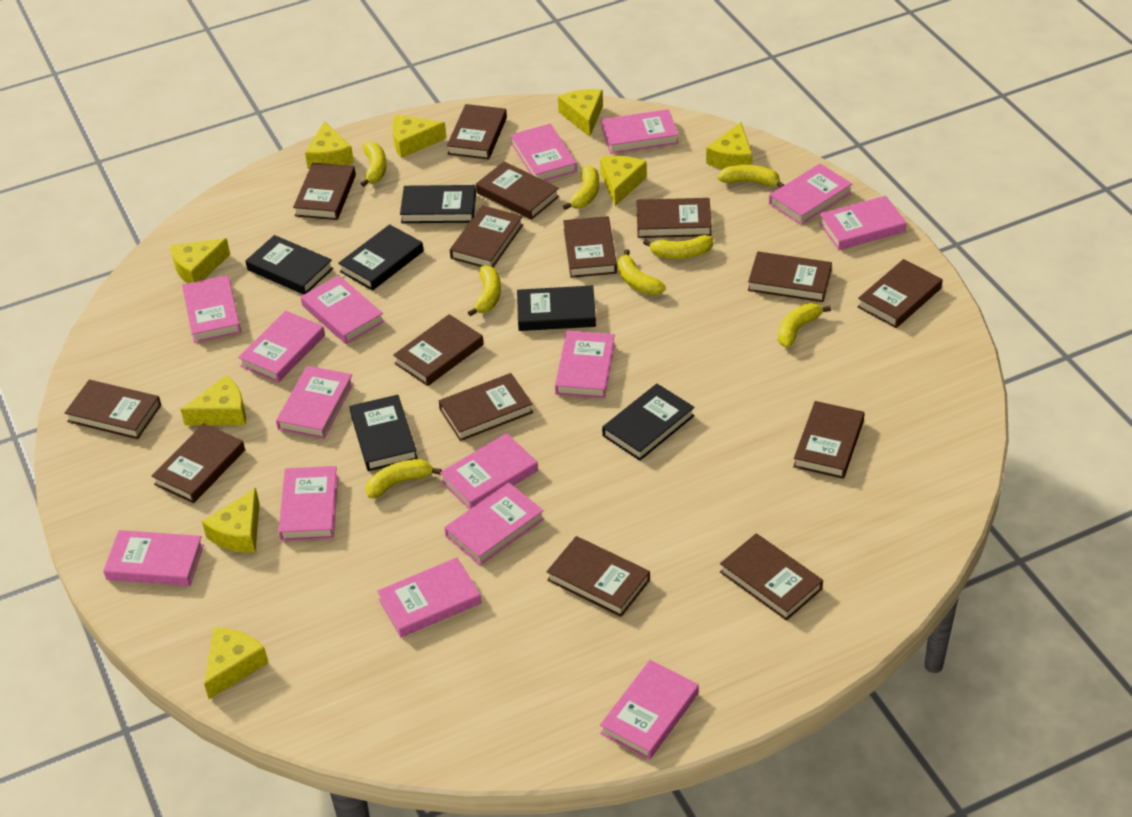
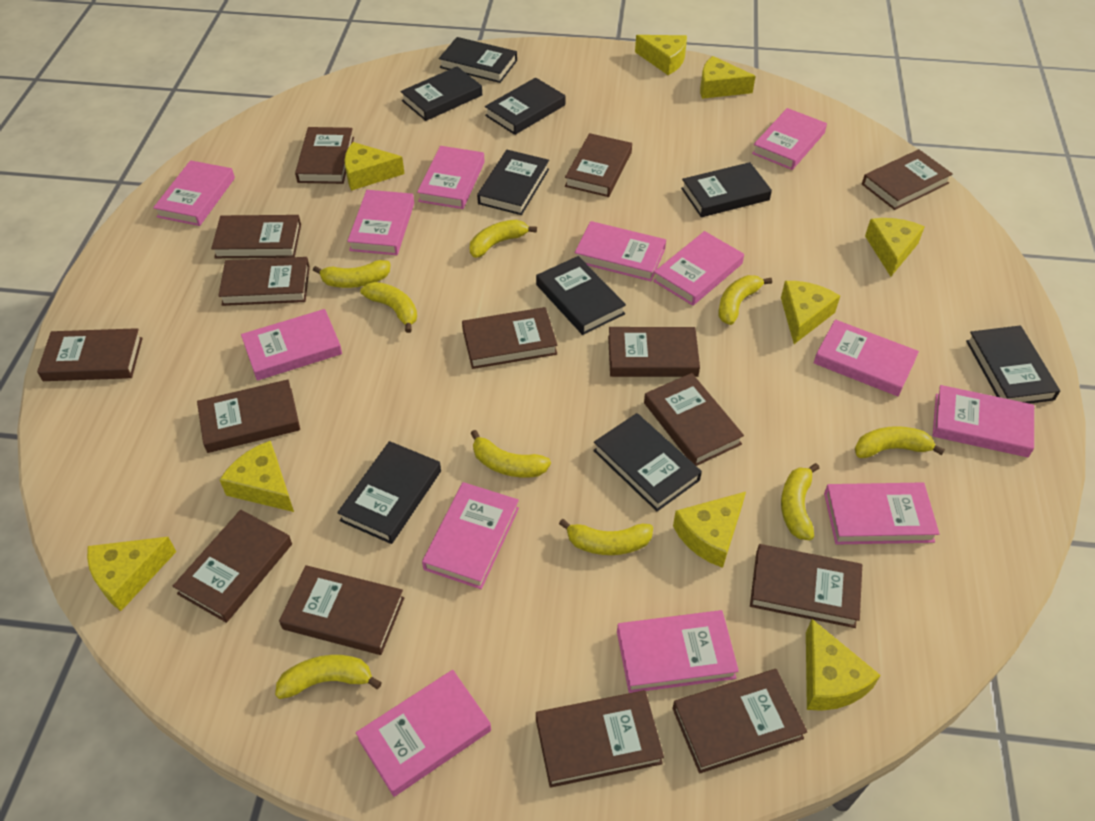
black book: 6 -> 9
pink book: 15 -> 13
yellow banana: 8 -> 9

